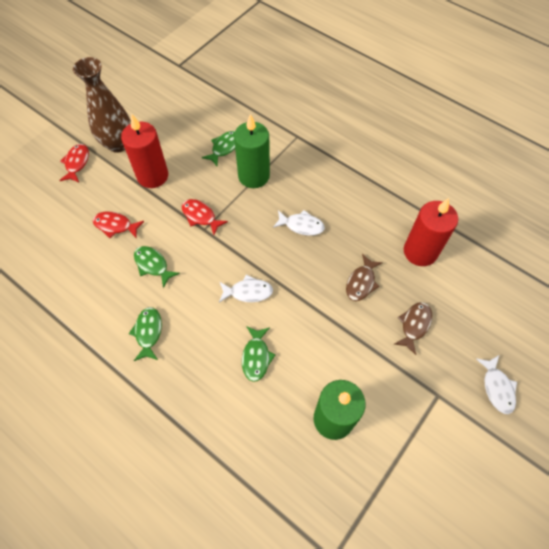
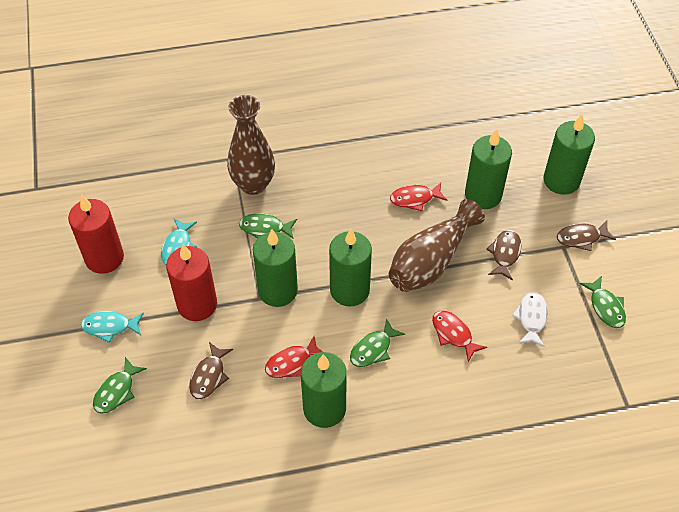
brown fish: 2 -> 3
brown vase: 1 -> 2
green candle: 2 -> 5
turquoise fish: 0 -> 2
white fish: 3 -> 1

